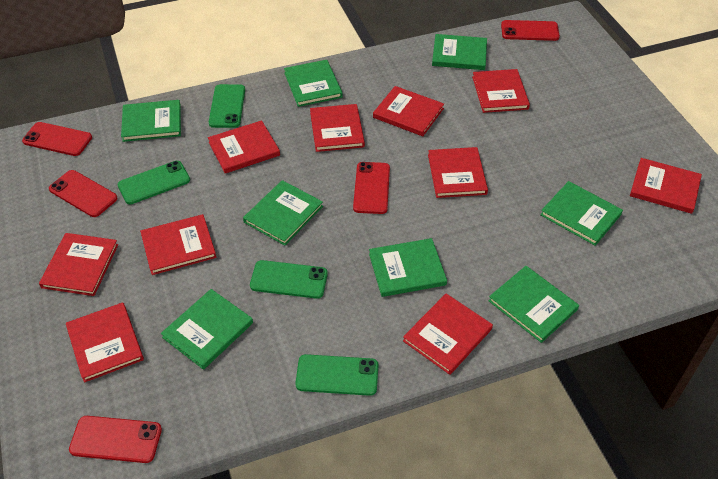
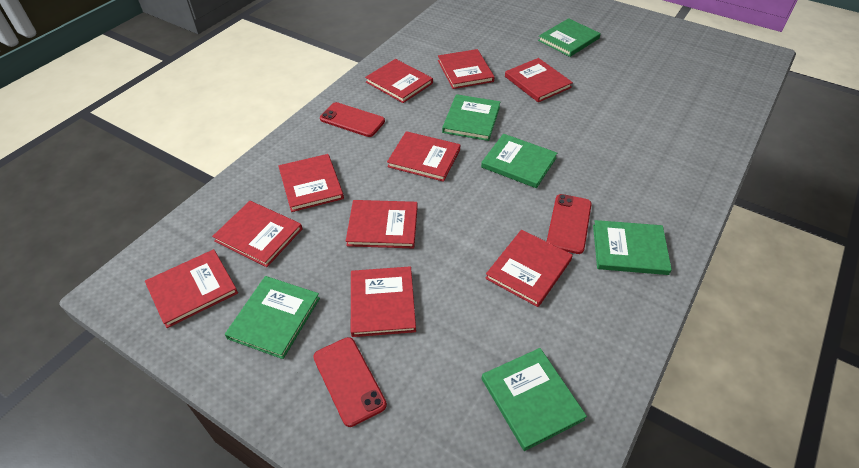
green book: 8 -> 6
green phone: 4 -> 0
red phone: 5 -> 3

